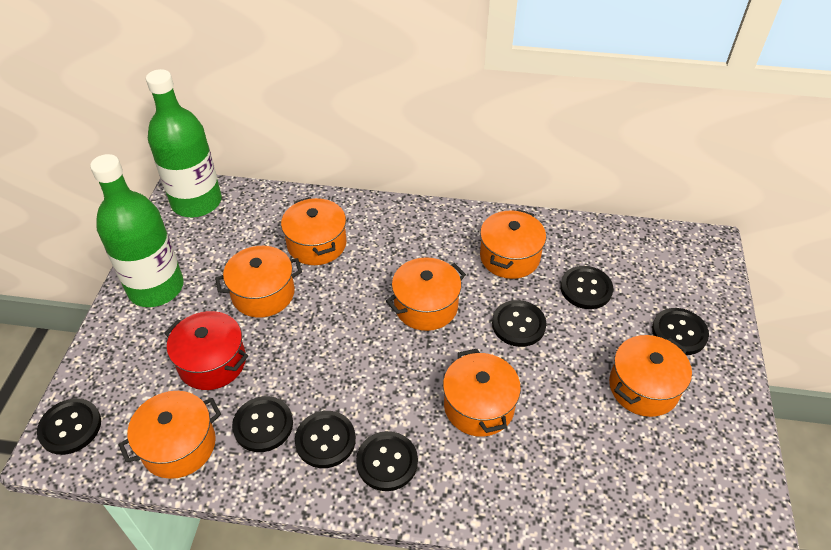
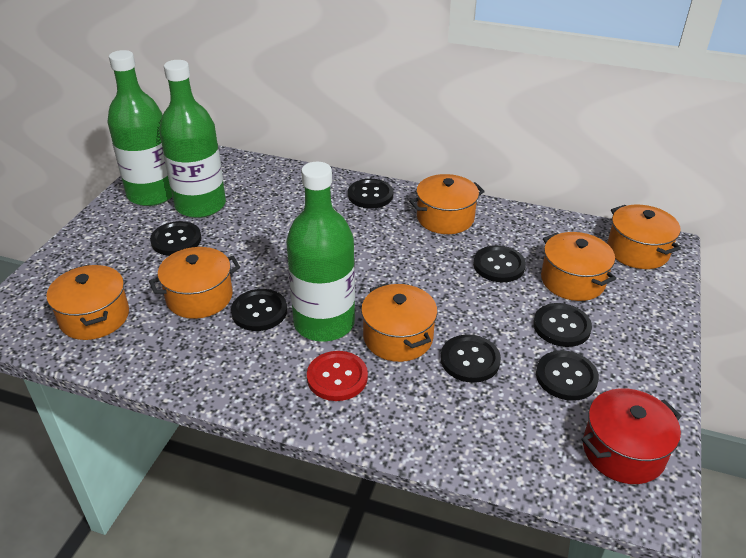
green bottle: 2 -> 3
orange pot: 7 -> 6
red button: 0 -> 1

